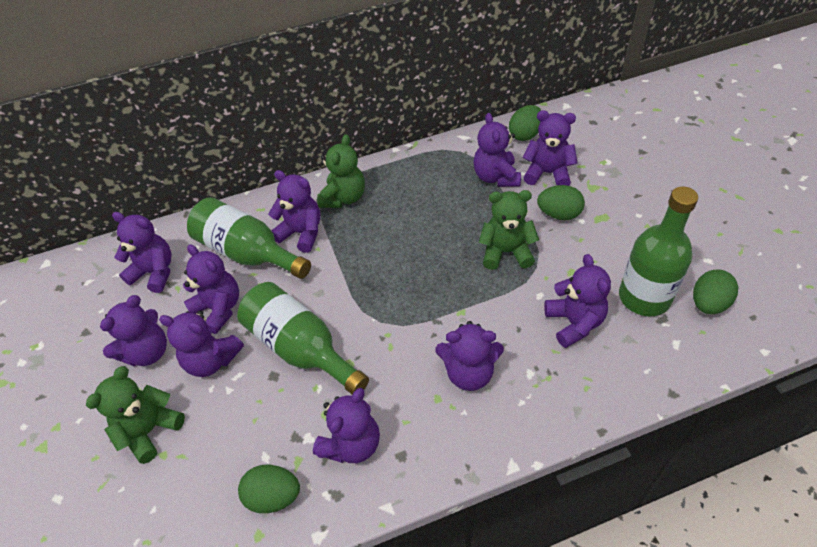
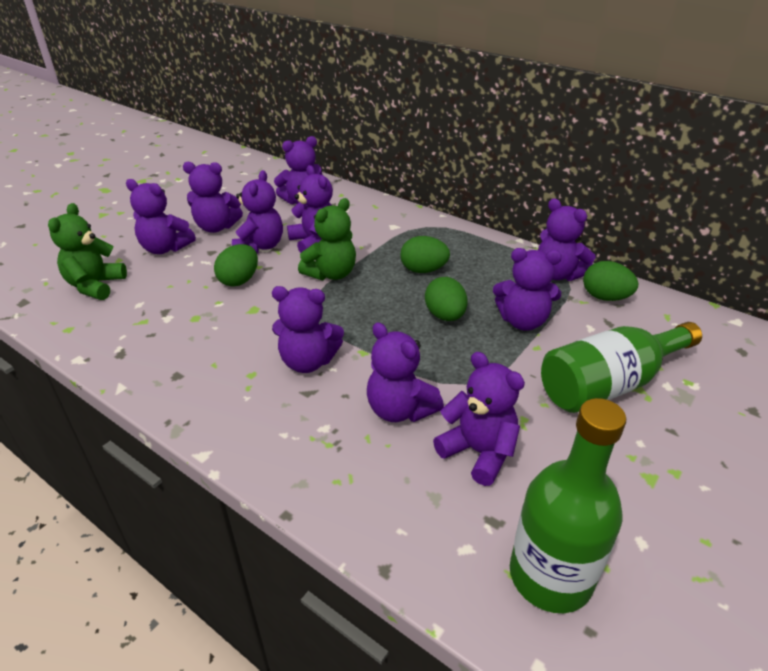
green bottle: 3 -> 2
green teddy bear: 3 -> 2

